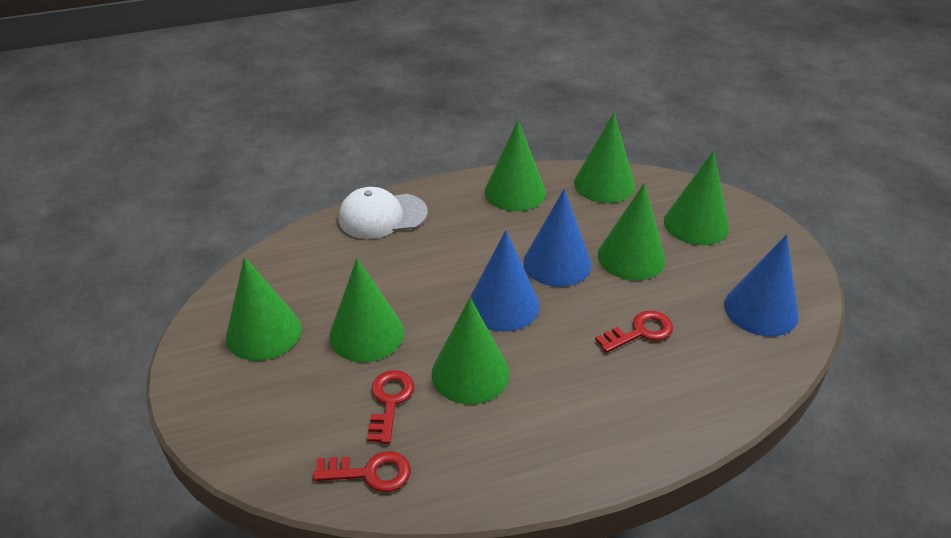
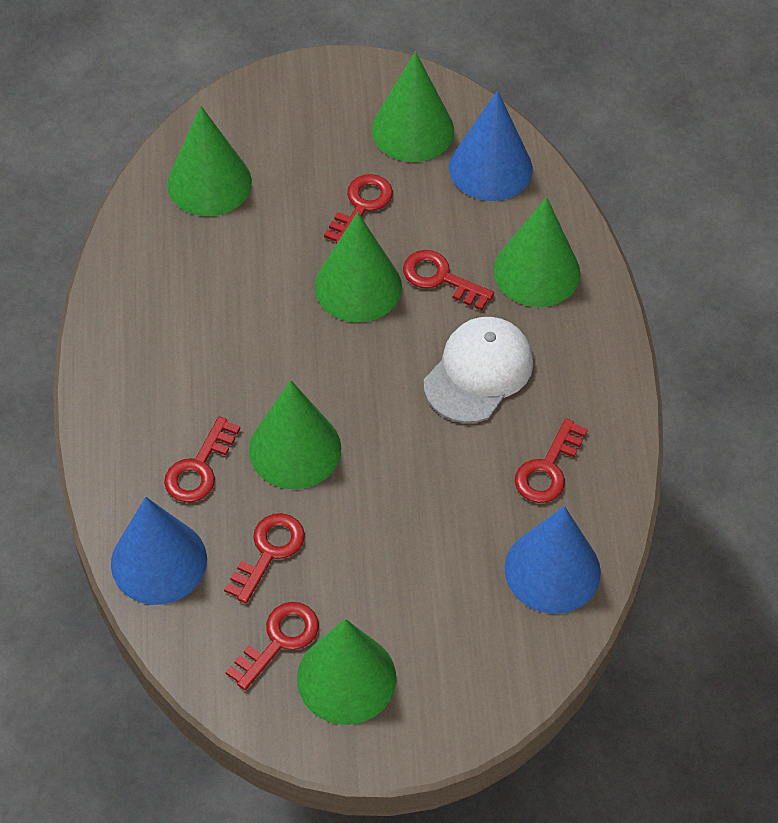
green cone: 7 -> 6
red key: 3 -> 6

